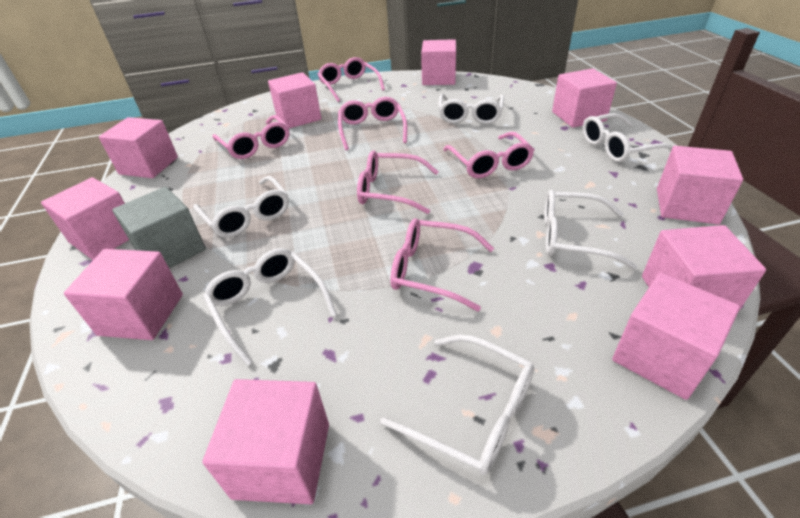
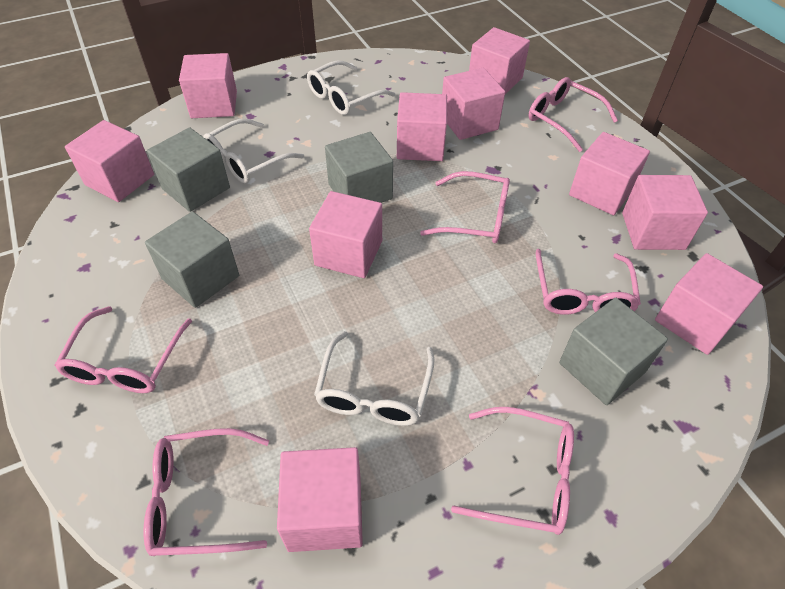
grey cube: 1 -> 4
white glasses: 6 -> 3

